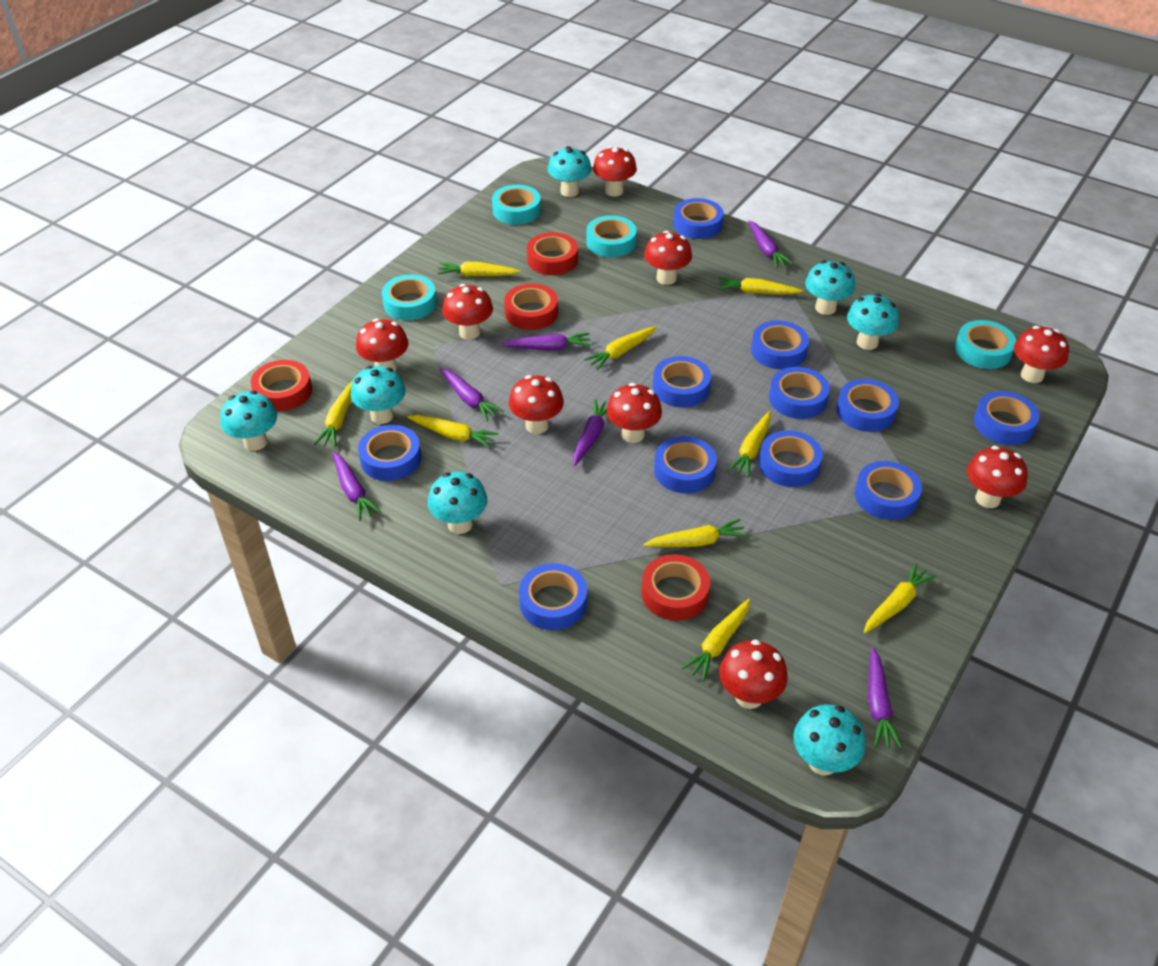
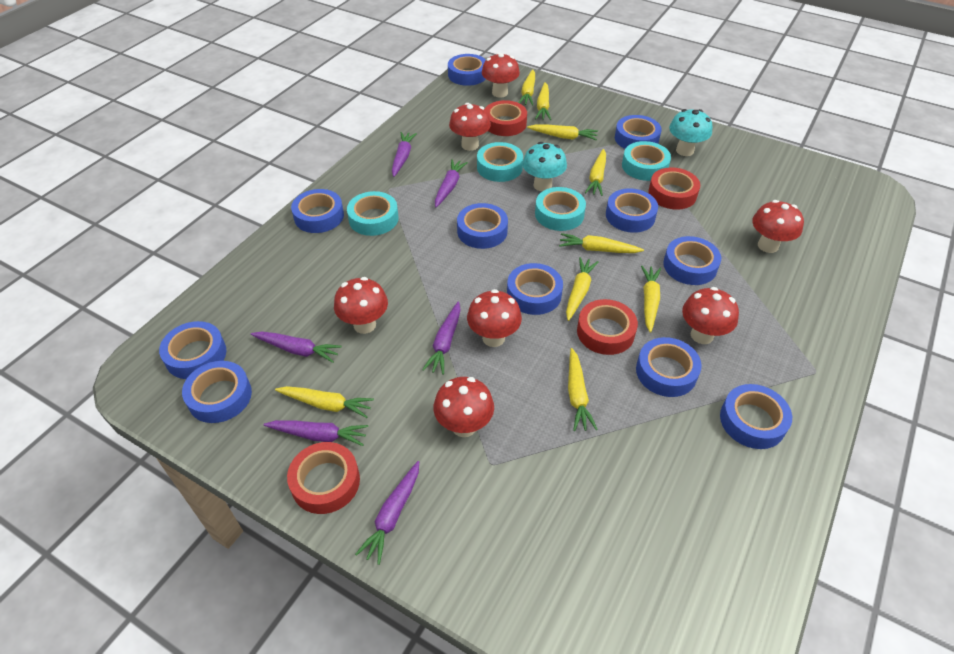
red mushroom: 9 -> 7
turquoise mushroom: 7 -> 2

